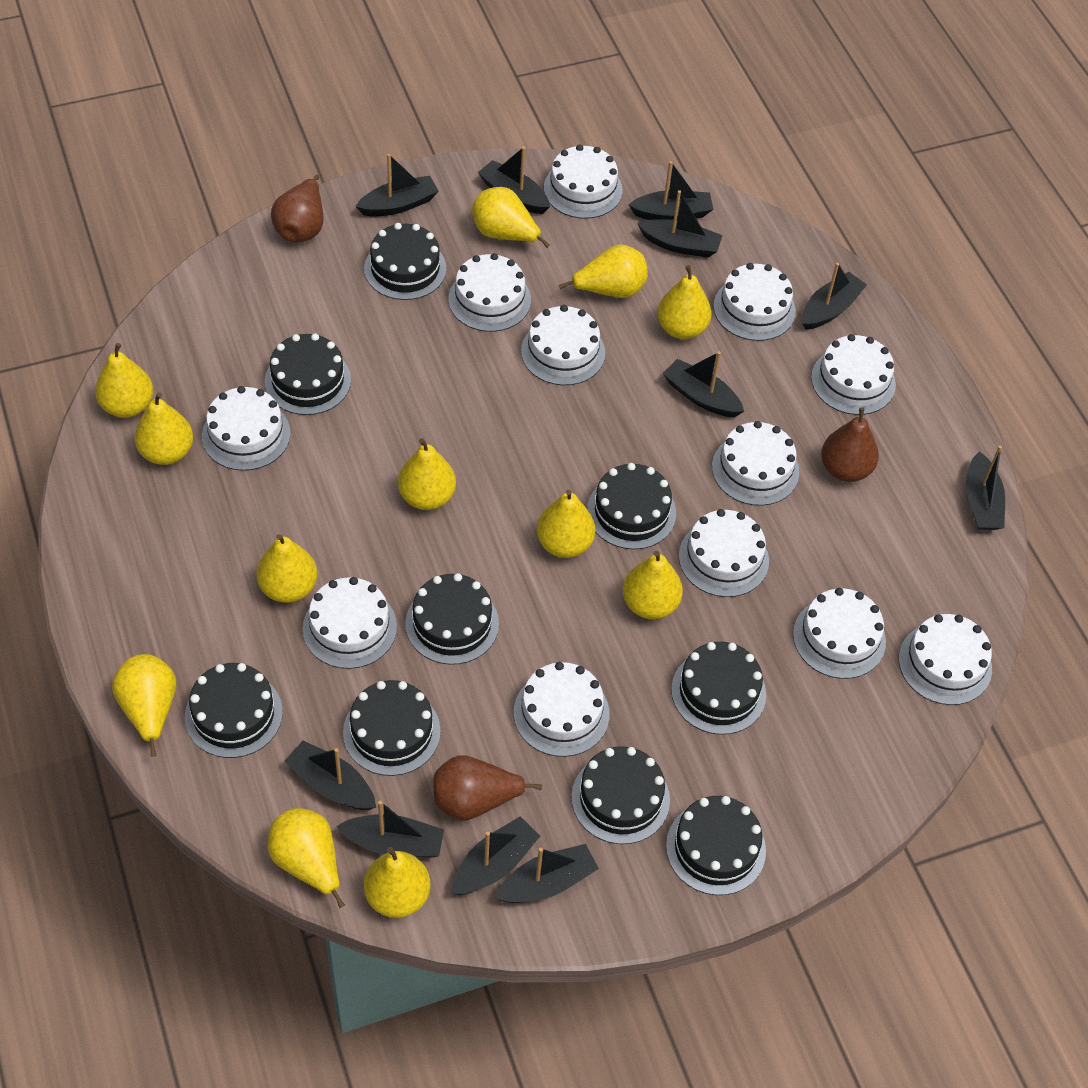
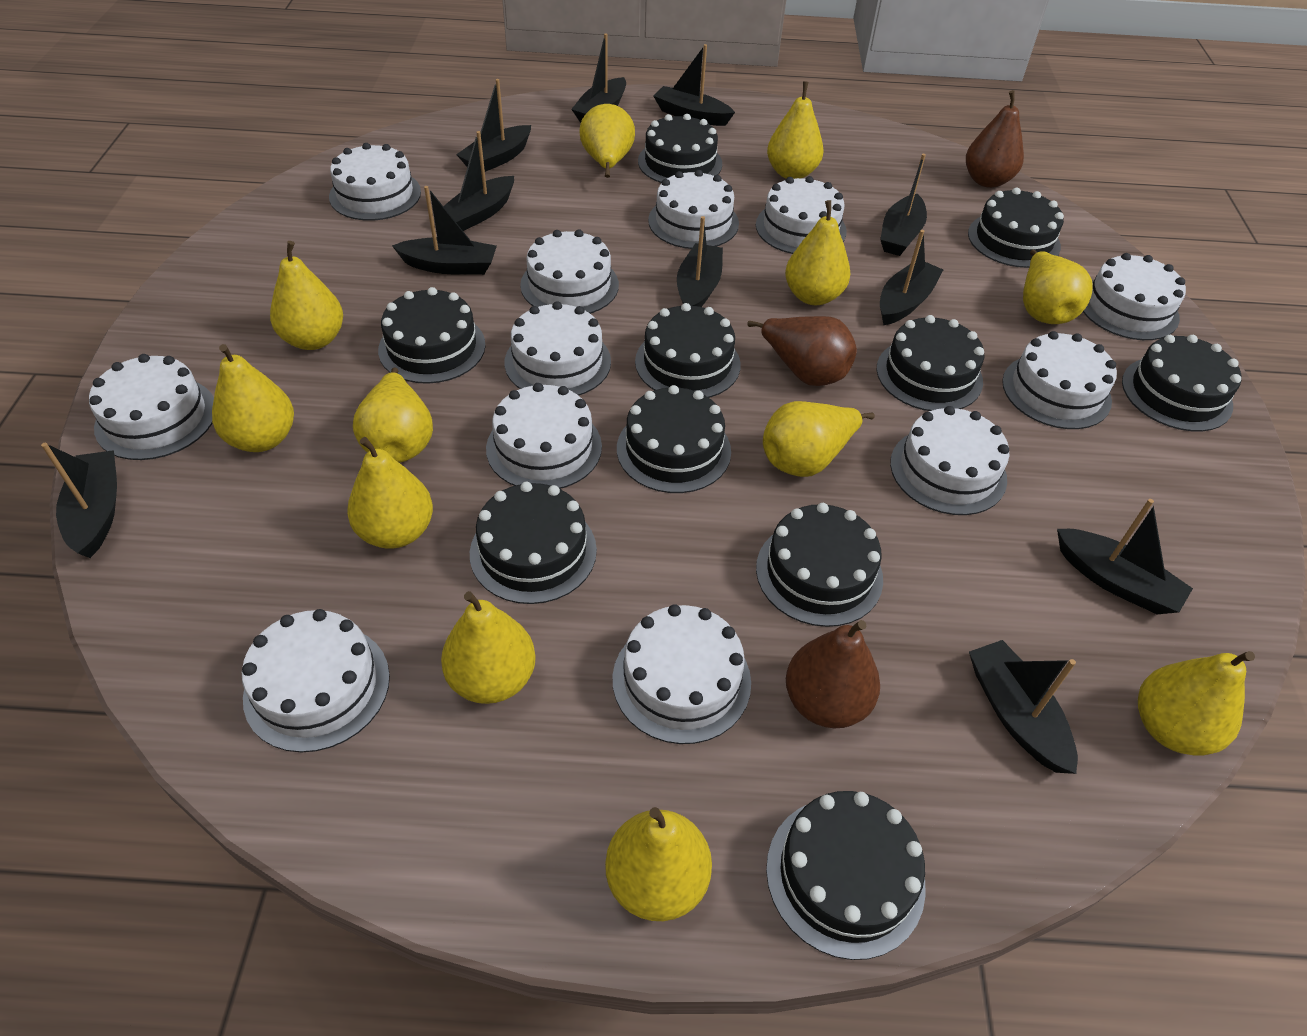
black cake: 9 -> 10

